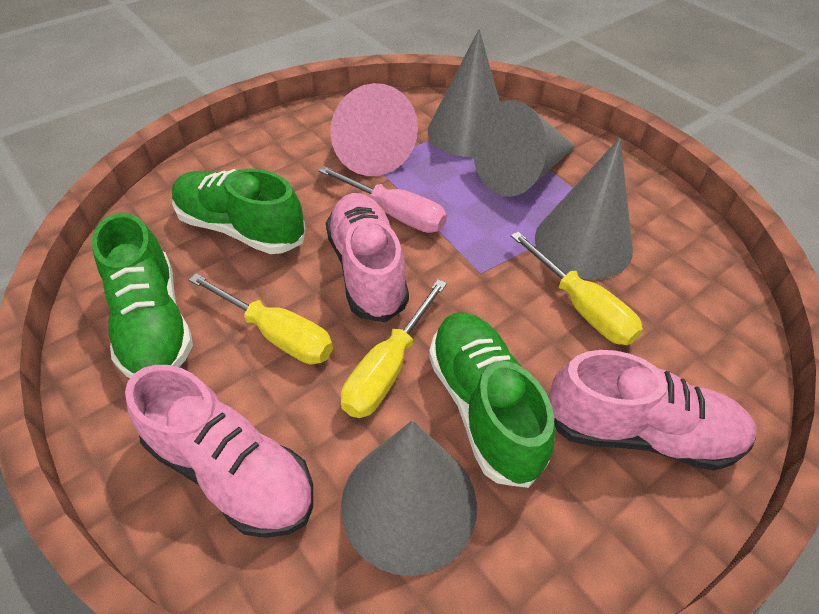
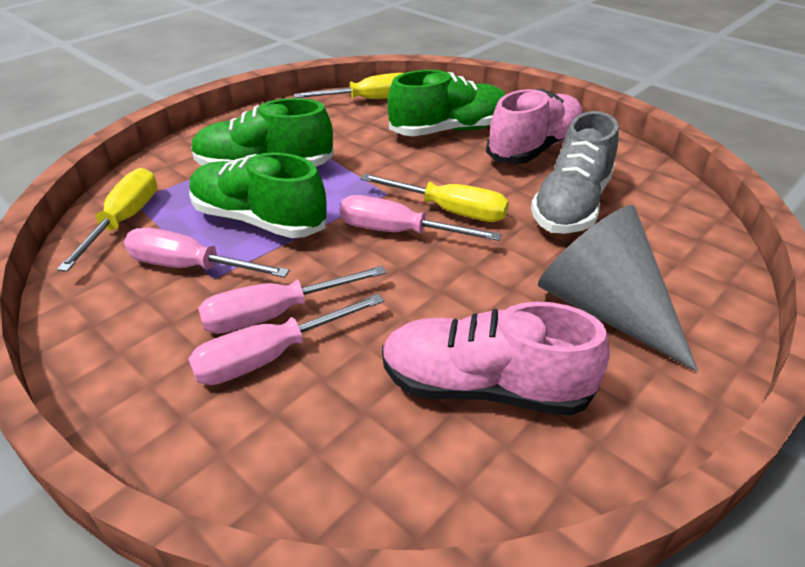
grey cone: 4 -> 1
grey shoe: 0 -> 1
pink cone: 1 -> 0
pink screwdriver: 1 -> 4
pink shoe: 3 -> 2

